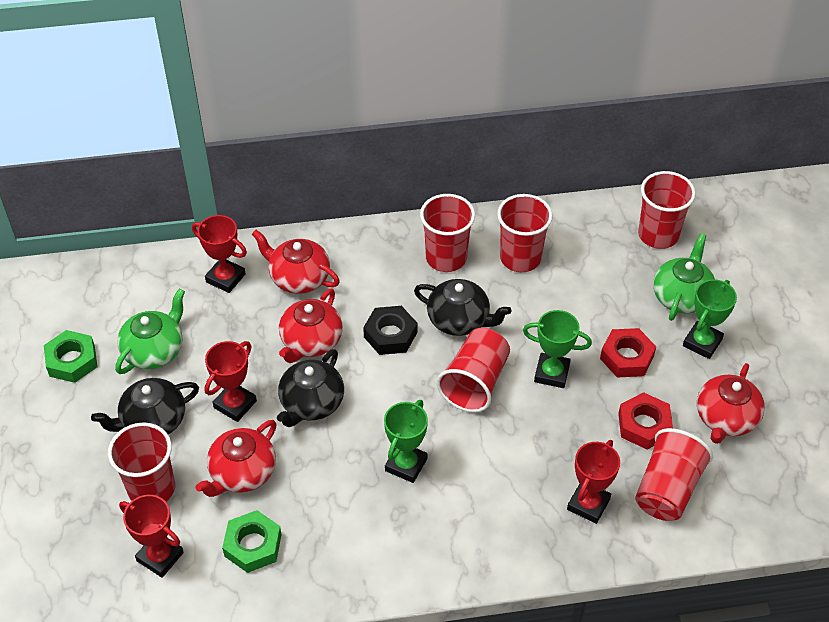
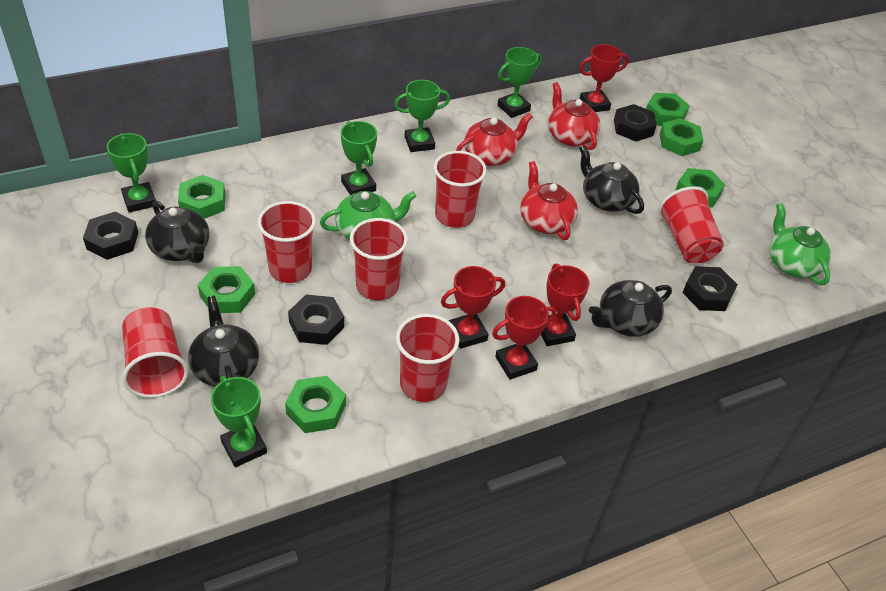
black nut: 1 -> 4
black teapot: 3 -> 4
green nut: 2 -> 6
green trophy: 3 -> 5
red nut: 2 -> 0
red teapot: 4 -> 3

